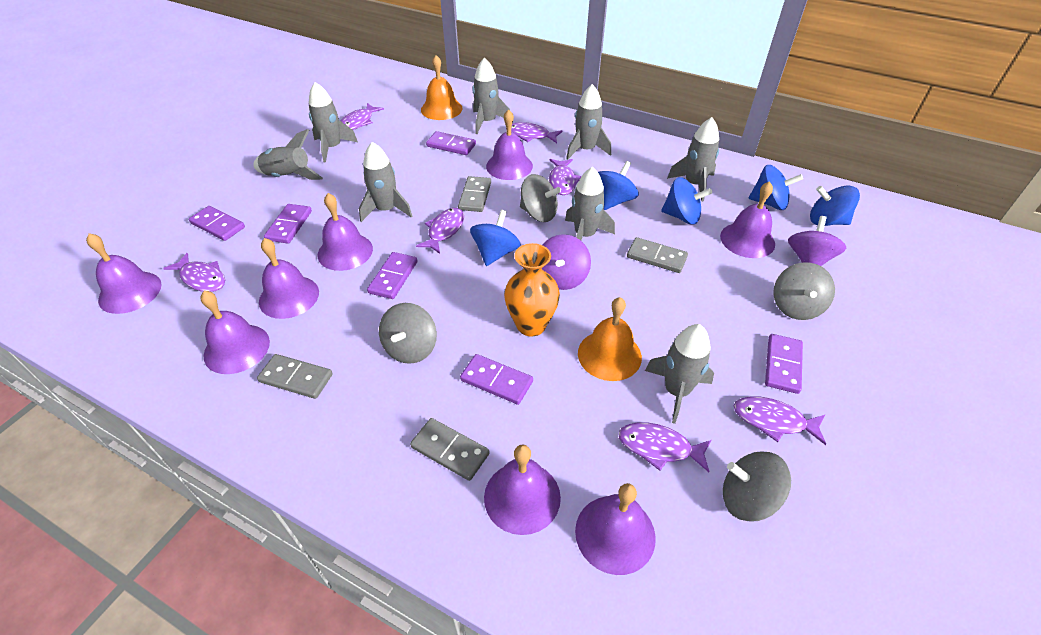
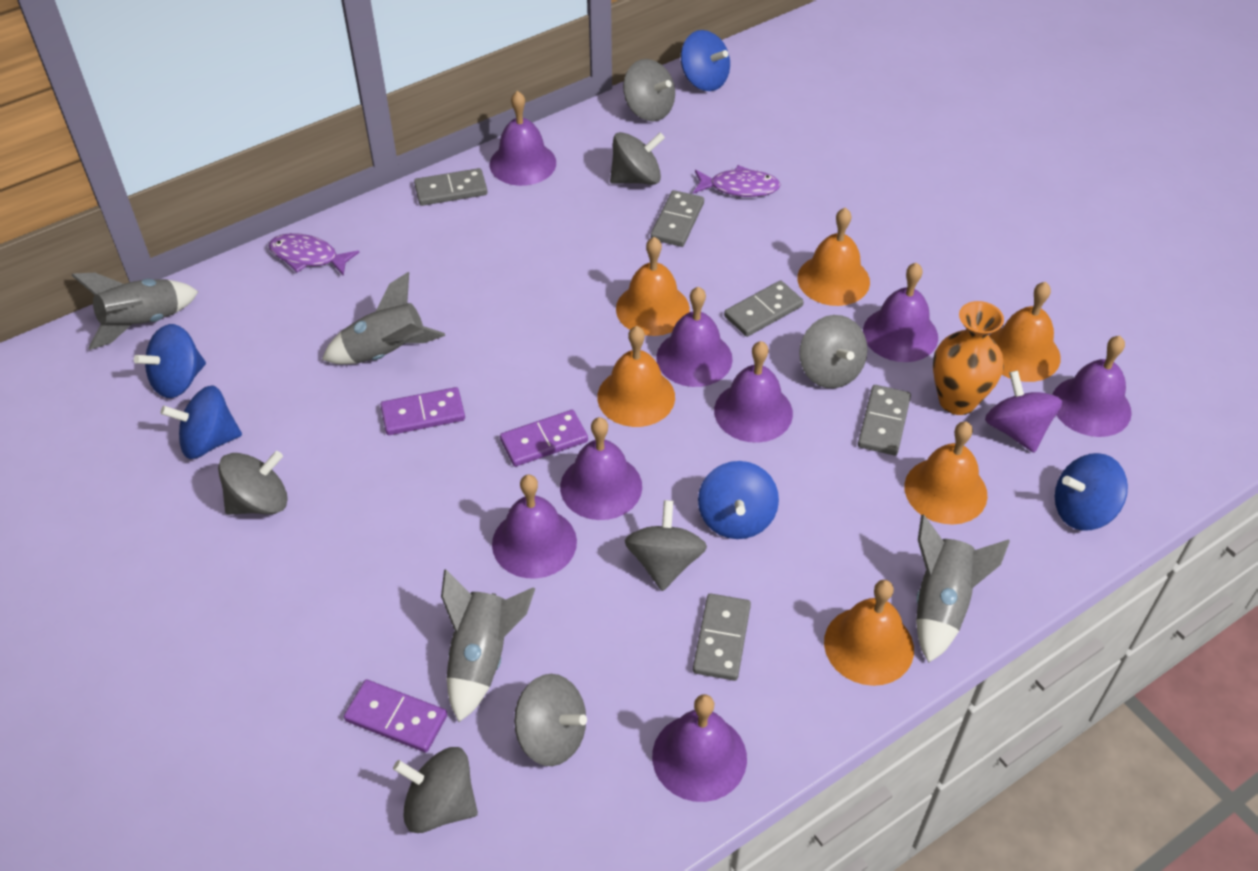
grey domino: 4 -> 5
grey rocket: 8 -> 4
grey spinning top: 4 -> 7
orange bell: 2 -> 6
purple domino: 6 -> 3
purple fish: 7 -> 2
purple spinning top: 2 -> 1

